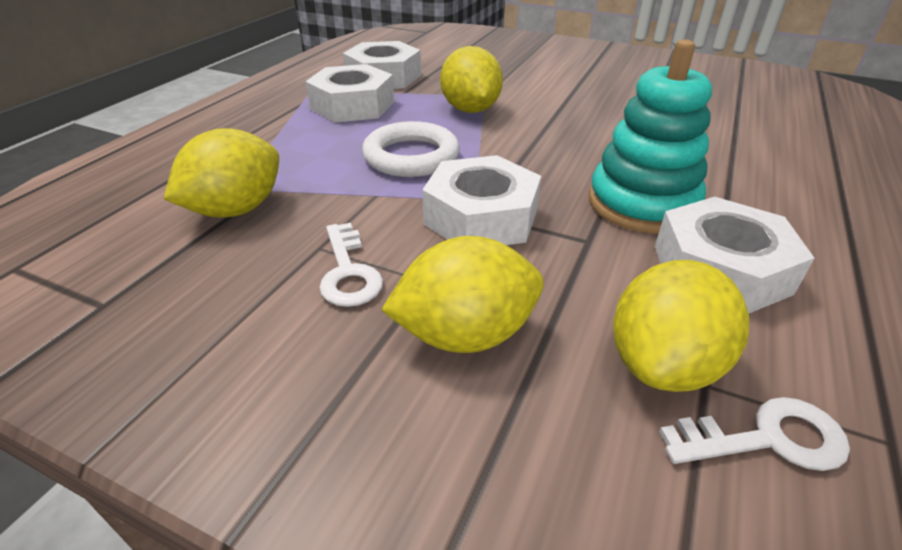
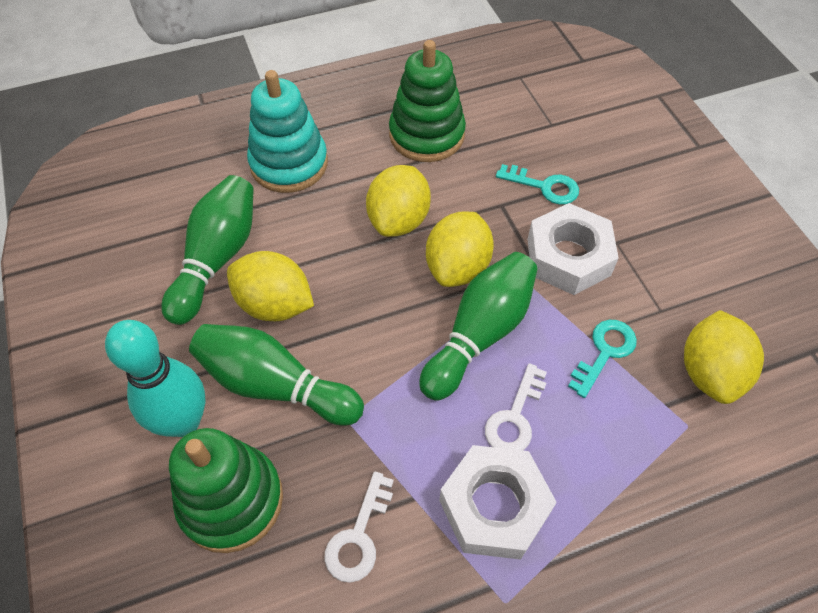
green bowling pin: 0 -> 3
green stacking toy: 0 -> 2
turquoise bowling pin: 0 -> 1
turquoise key: 0 -> 2
white nut: 4 -> 2
white ring: 1 -> 0

